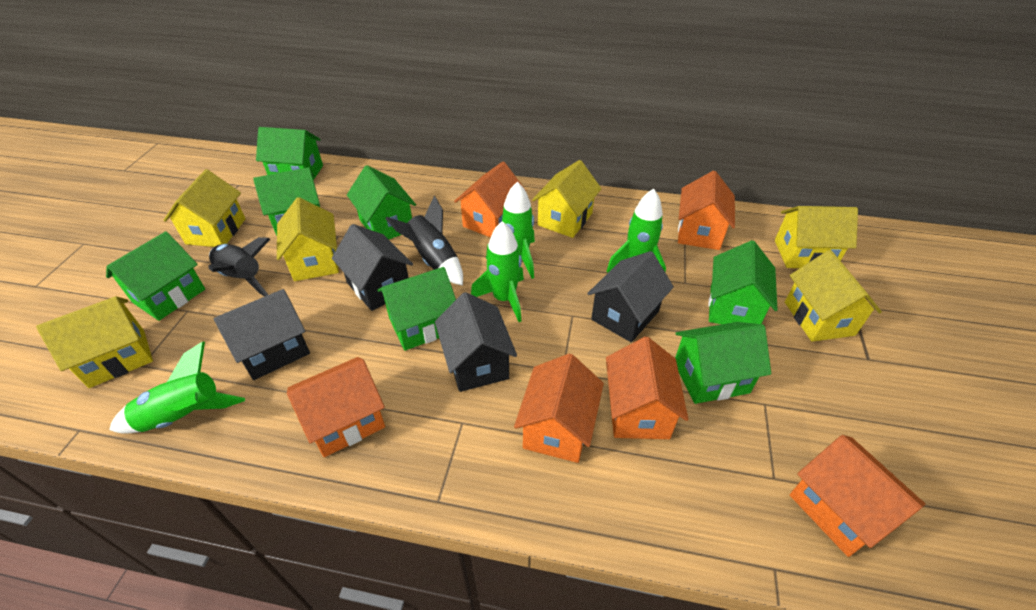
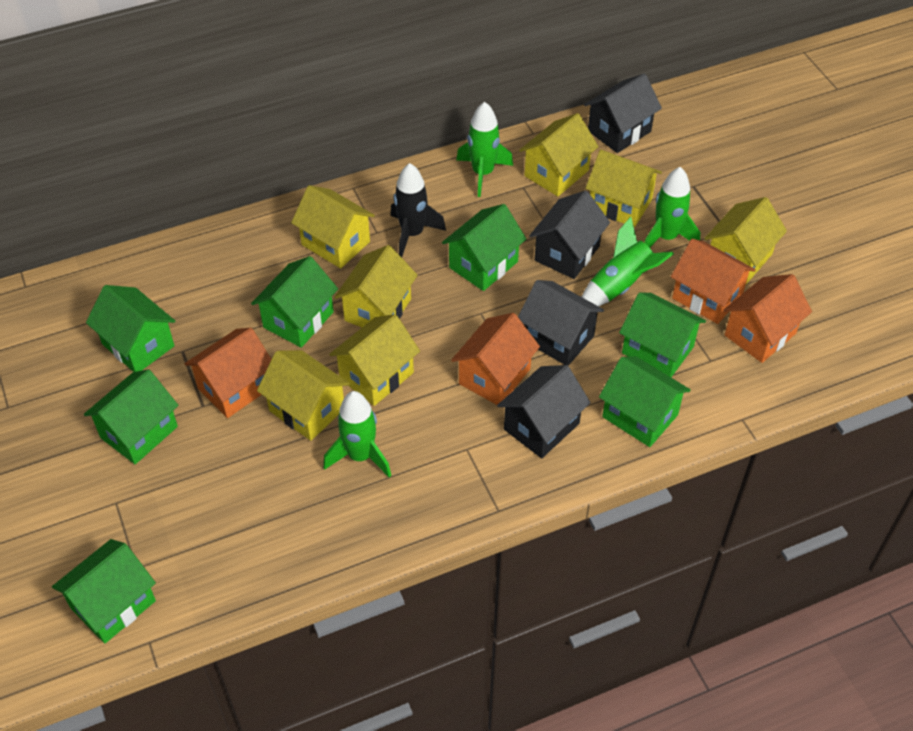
black rocket: 2 -> 1
orange house: 6 -> 4
yellow house: 6 -> 7

